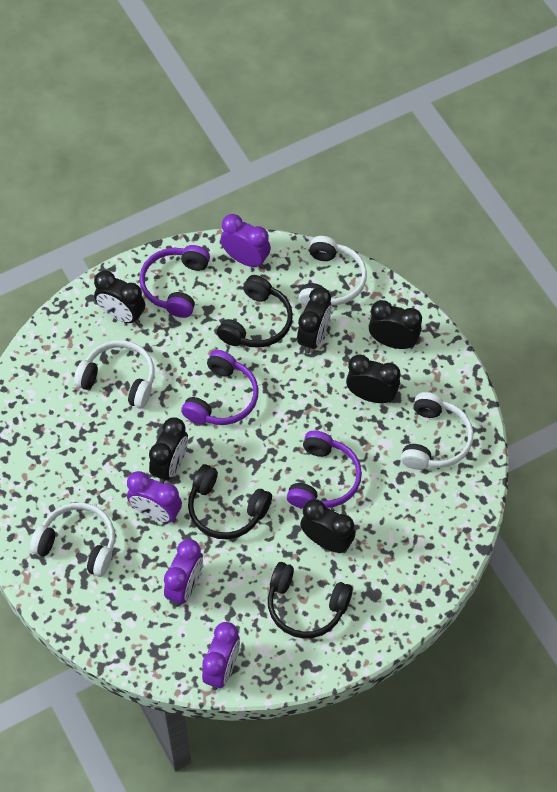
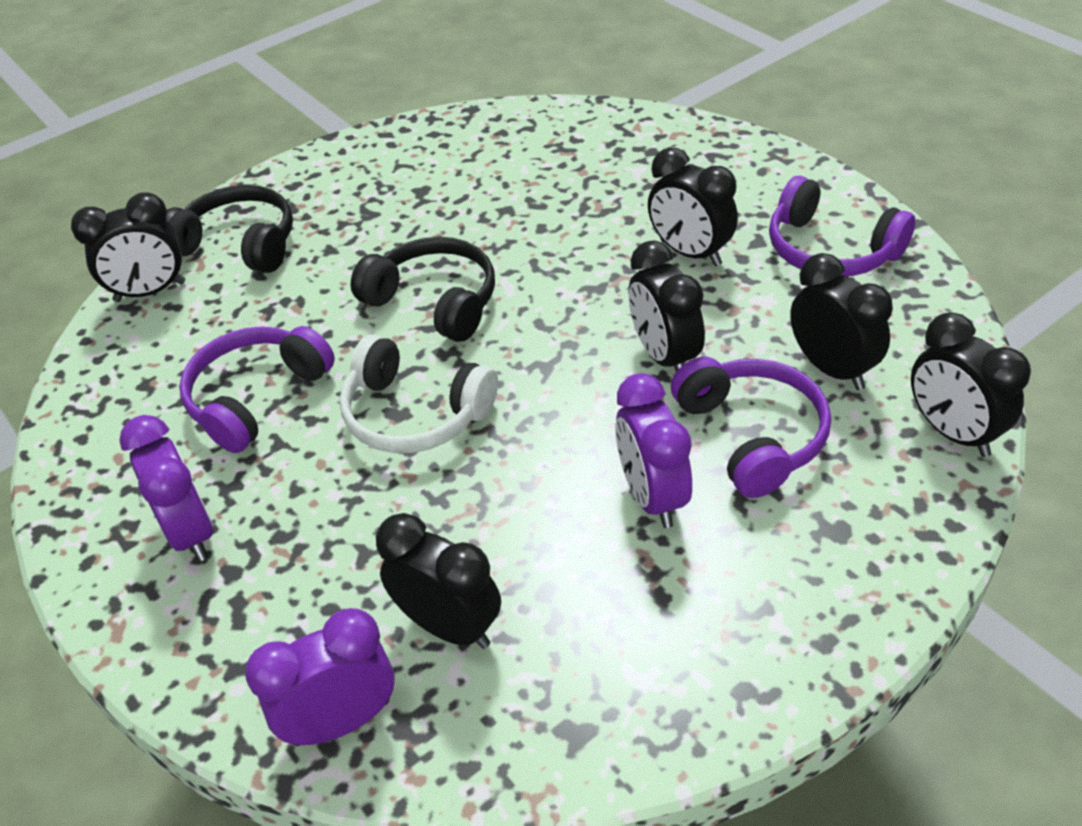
black headphones: 3 -> 2
purple clock: 4 -> 3
white headphones: 4 -> 1

